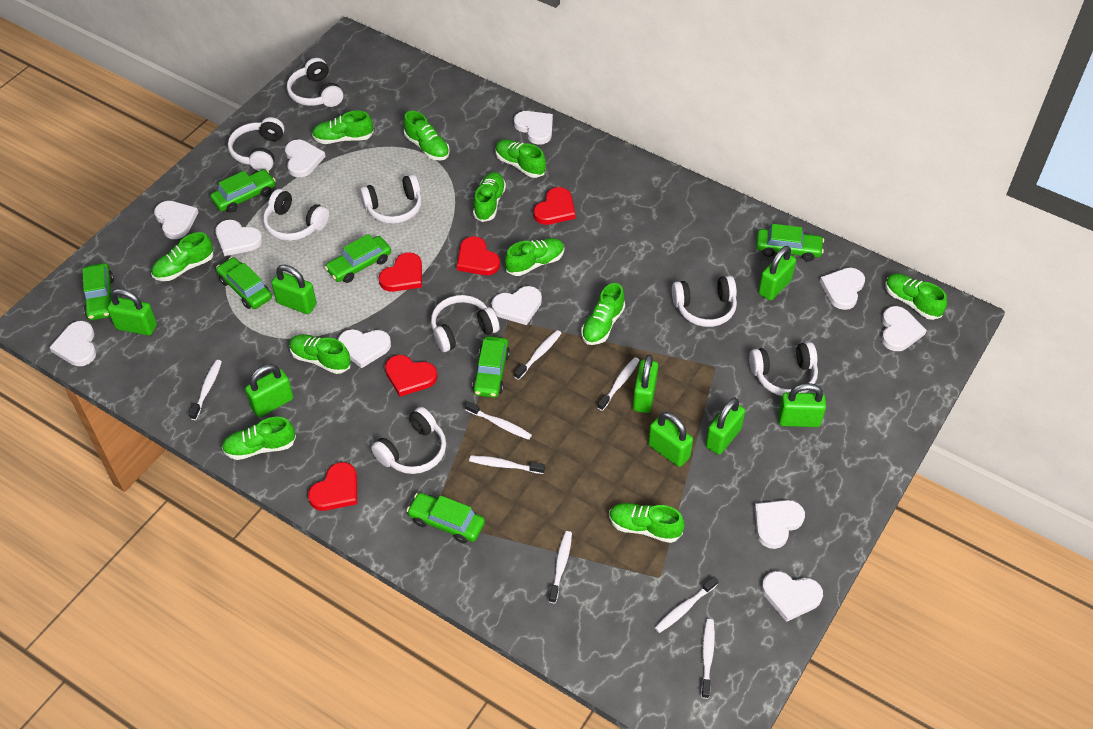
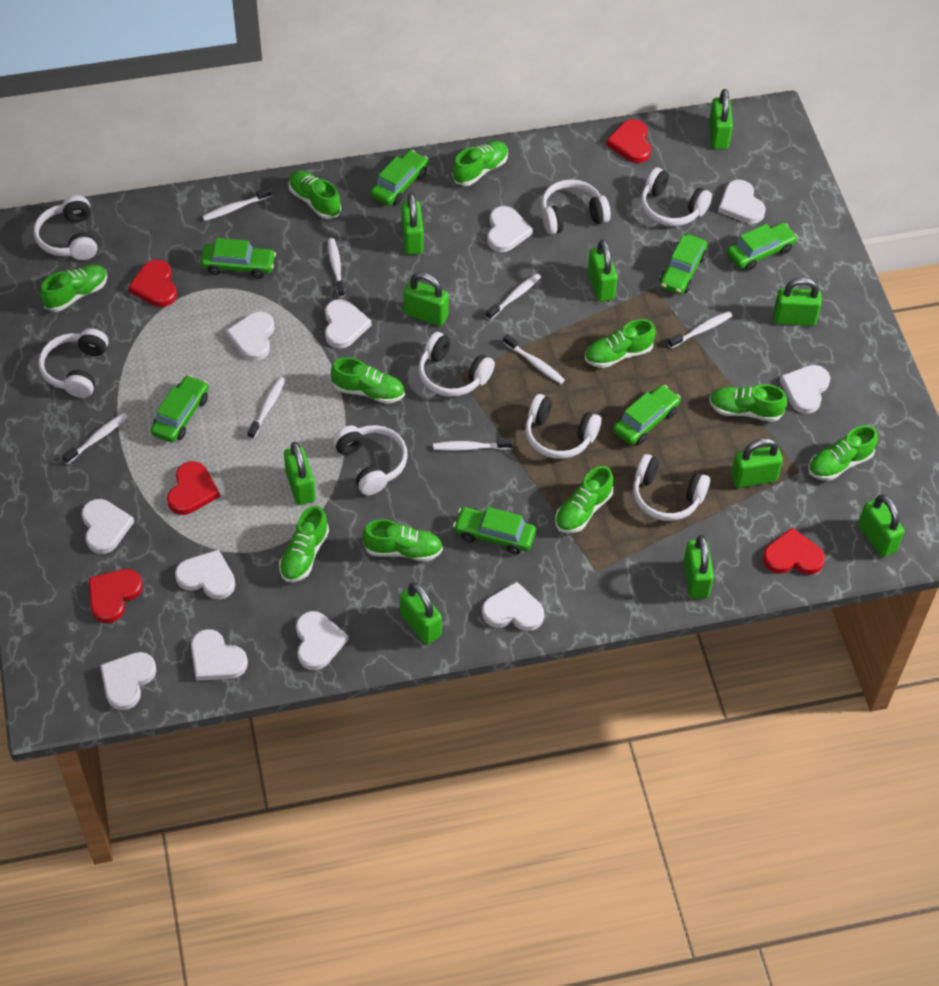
green padlock: 8 -> 10
green shoe: 11 -> 10

